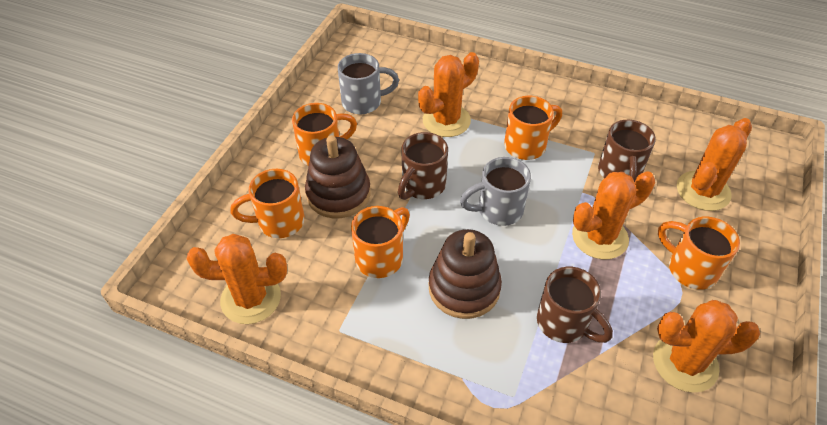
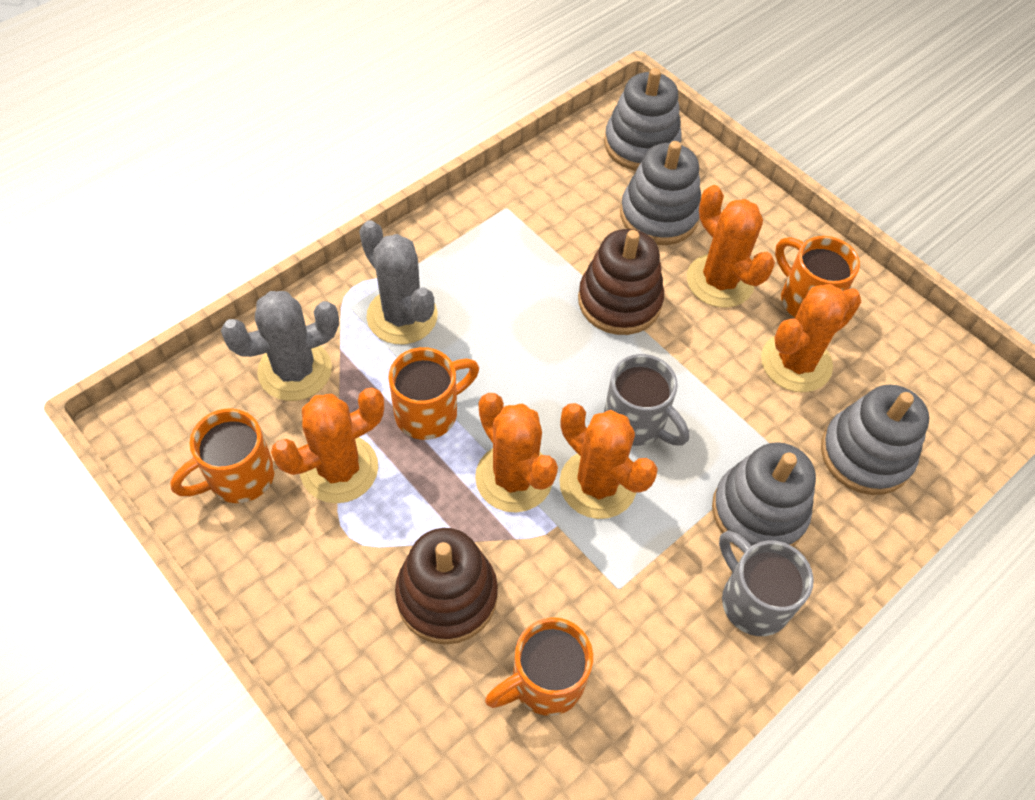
brown mug: 3 -> 0
grey cactus: 0 -> 2
grey stacking toy: 0 -> 4
orange mug: 5 -> 4

